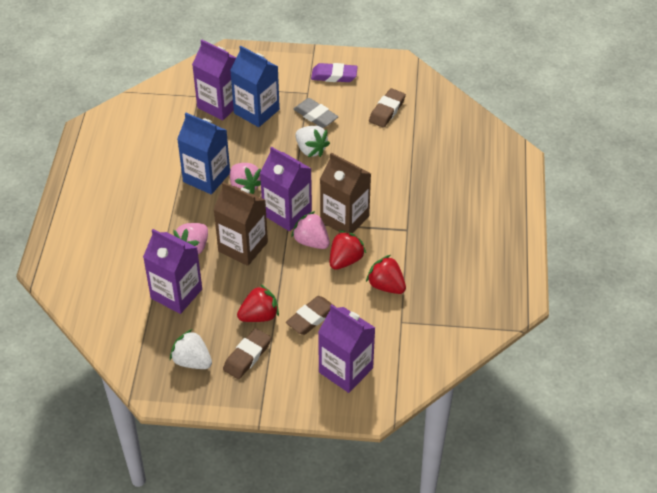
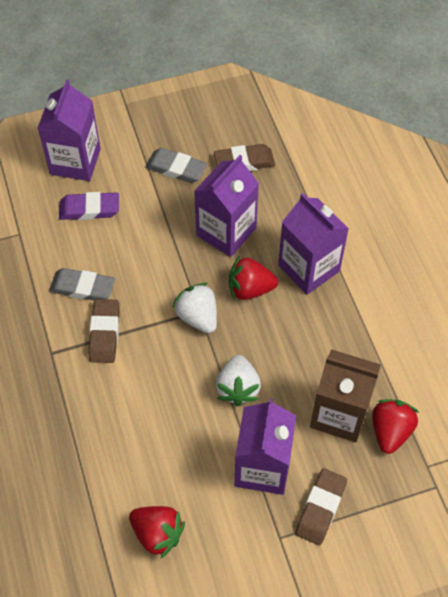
blue carton: 2 -> 0
brown carton: 2 -> 1
grey eraser: 1 -> 2
pink strawberry: 3 -> 0

